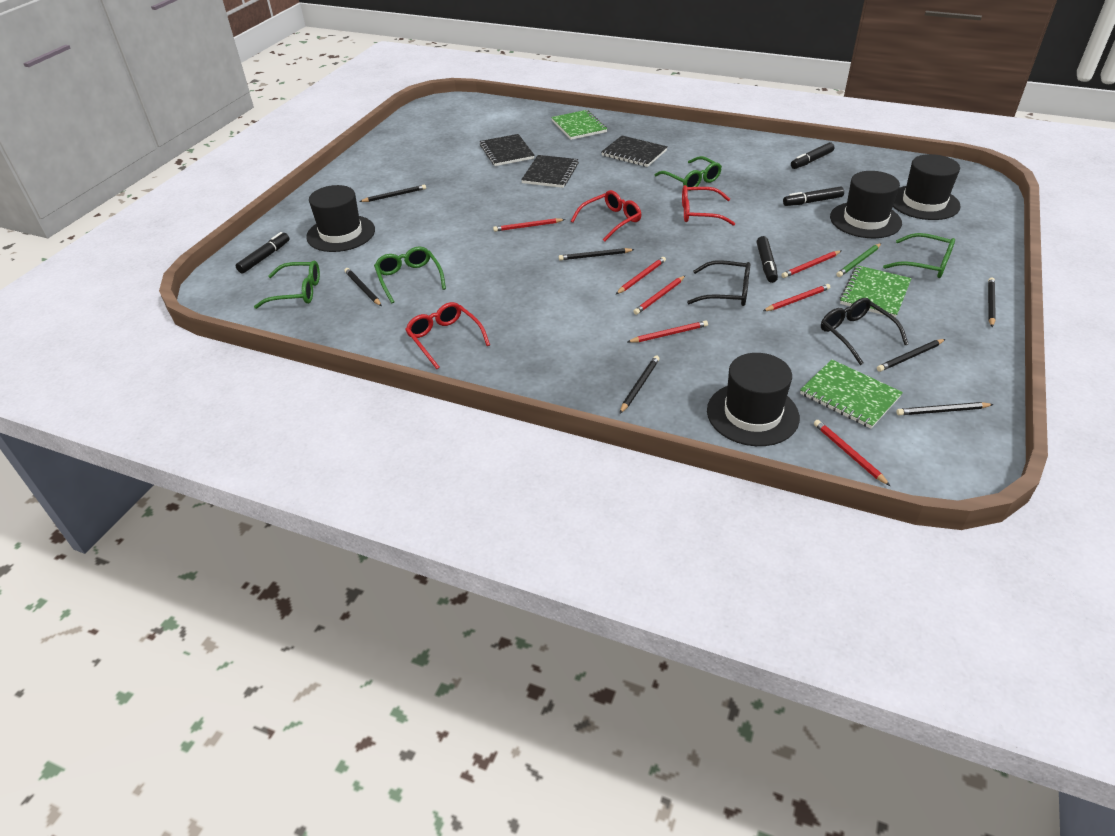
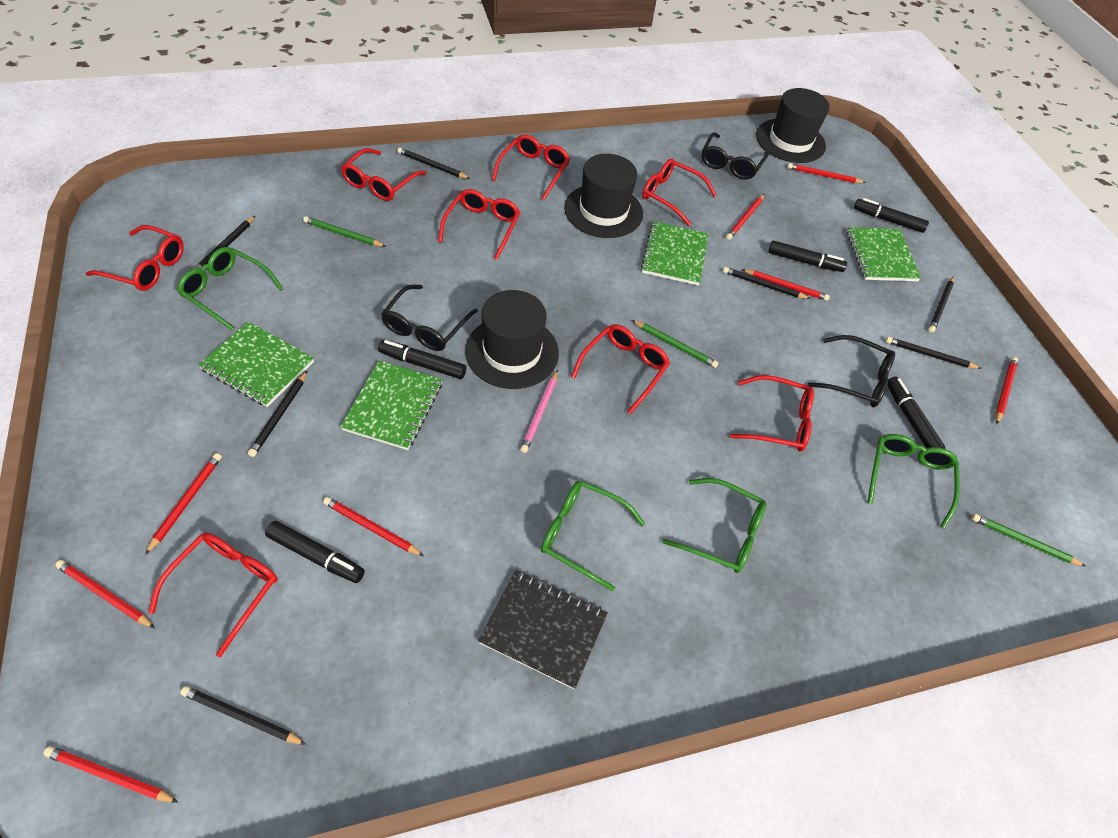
black glasses: 2 -> 3
black hat: 4 -> 3
black marker: 4 -> 5
black notebook: 3 -> 1
green notebook: 3 -> 4
green pencil: 1 -> 3
pink pencil: 0 -> 1
red glasses: 3 -> 8
red pencil: 7 -> 8

